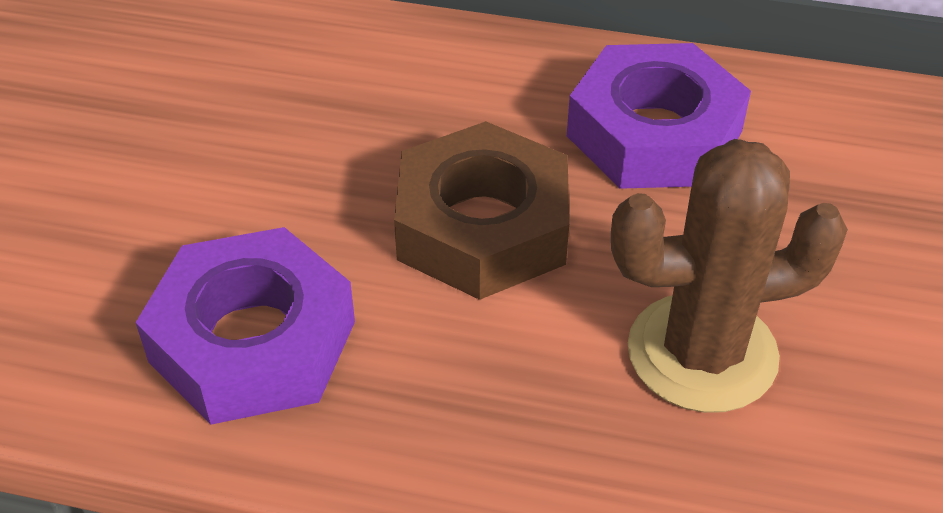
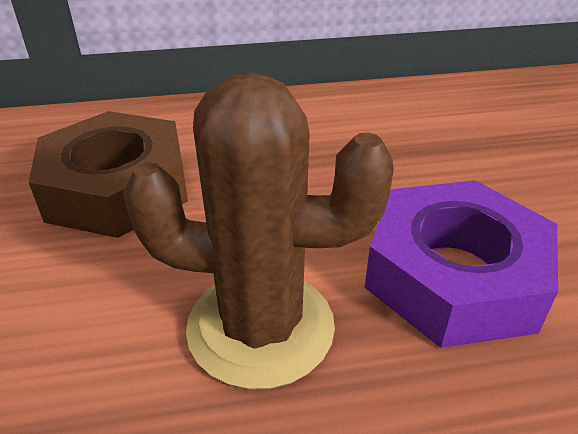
purple nut: 2 -> 1

